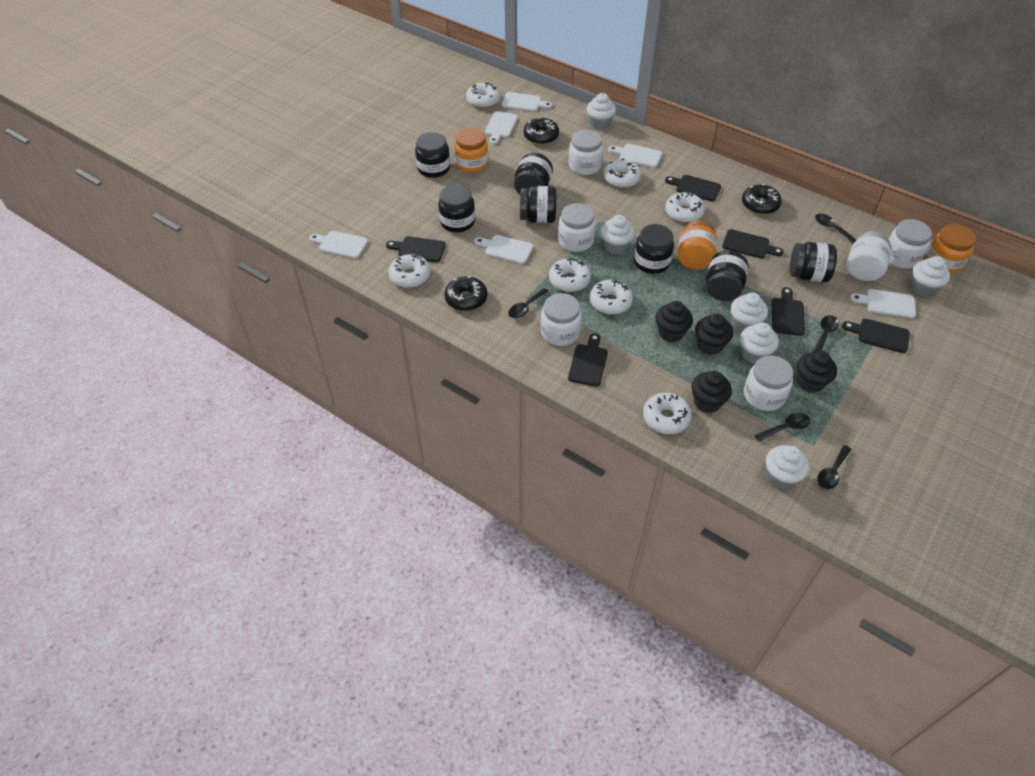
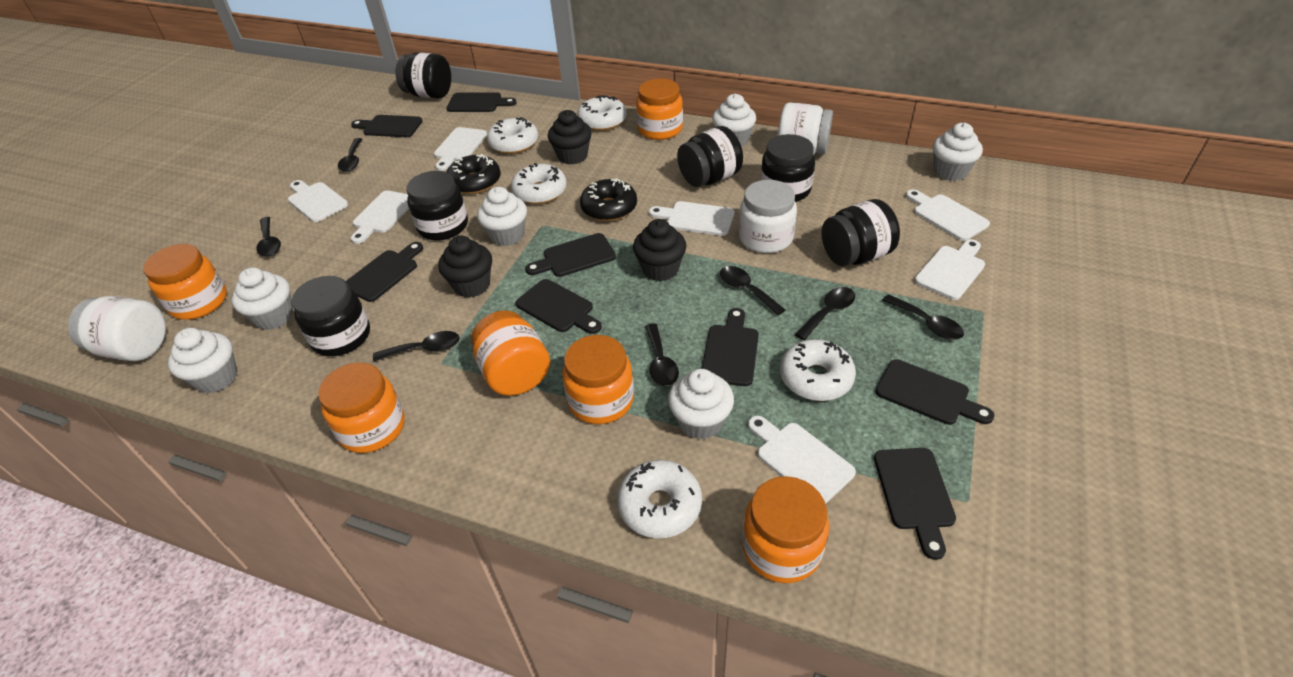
black cupcake: 4 -> 3
black cutting board: 6 -> 8
black donut: 3 -> 2
black jar: 7 -> 6
black spoon: 5 -> 7
orange jar: 3 -> 6
white cutting board: 6 -> 7
white donut: 7 -> 5
white jar: 6 -> 3

